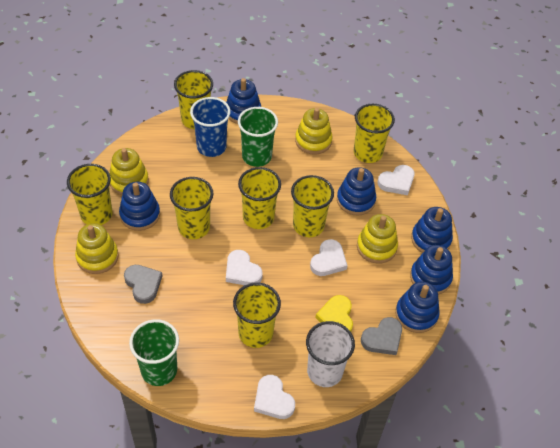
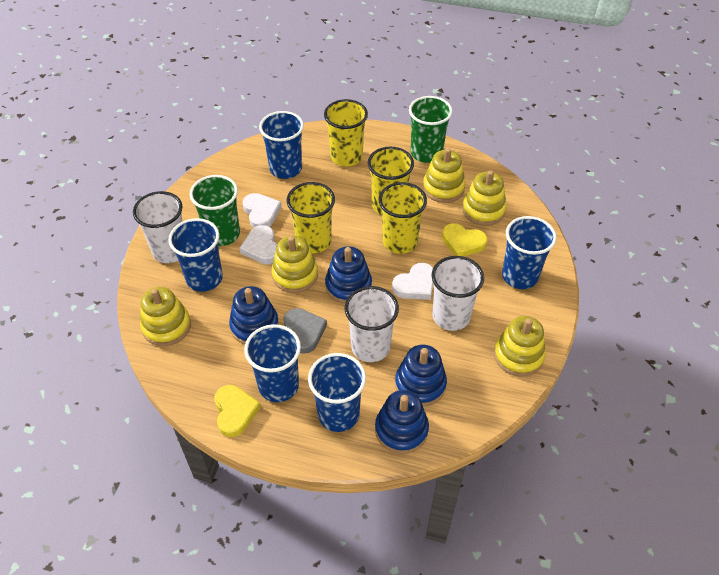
blue cup: 1 -> 5
blue stacking toy: 6 -> 4
grey heart: 2 -> 1
white cup: 1 -> 3
white heart: 4 -> 3
yellow cup: 7 -> 4
yellow heart: 1 -> 2
yellow stacking toy: 4 -> 5

